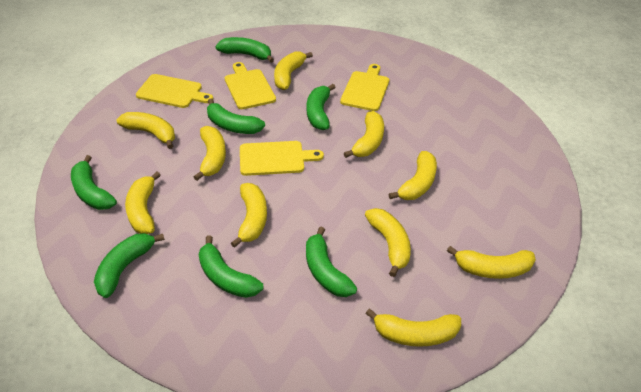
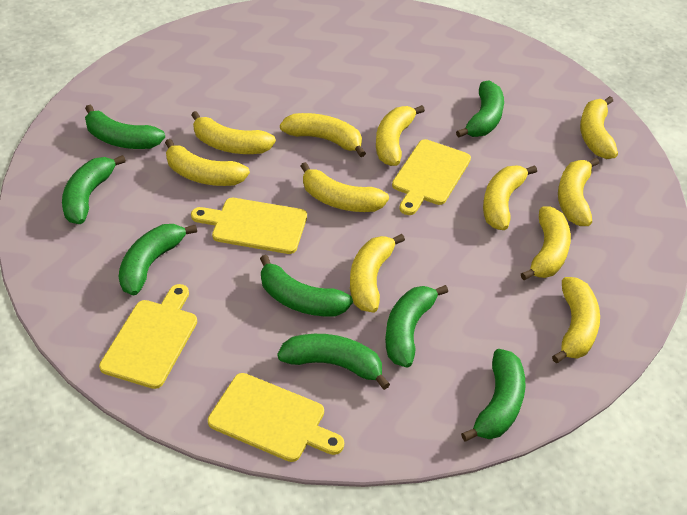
green banana: 7 -> 8
yellow banana: 10 -> 11

